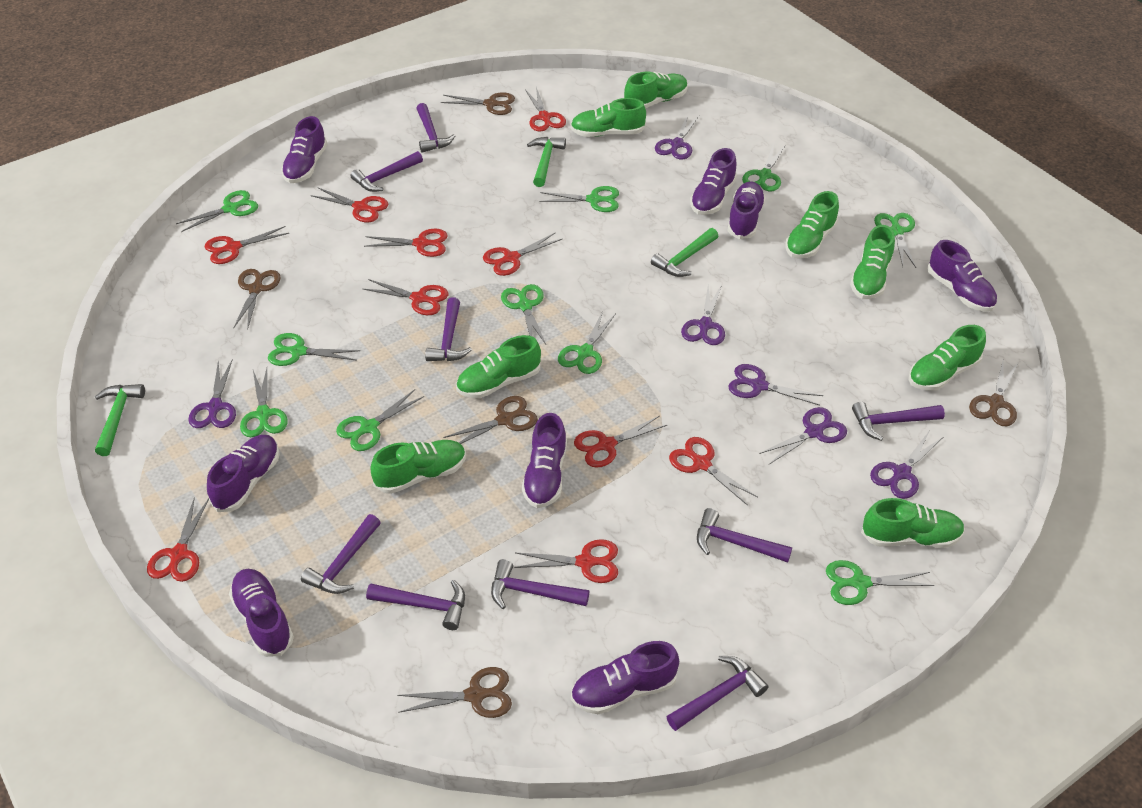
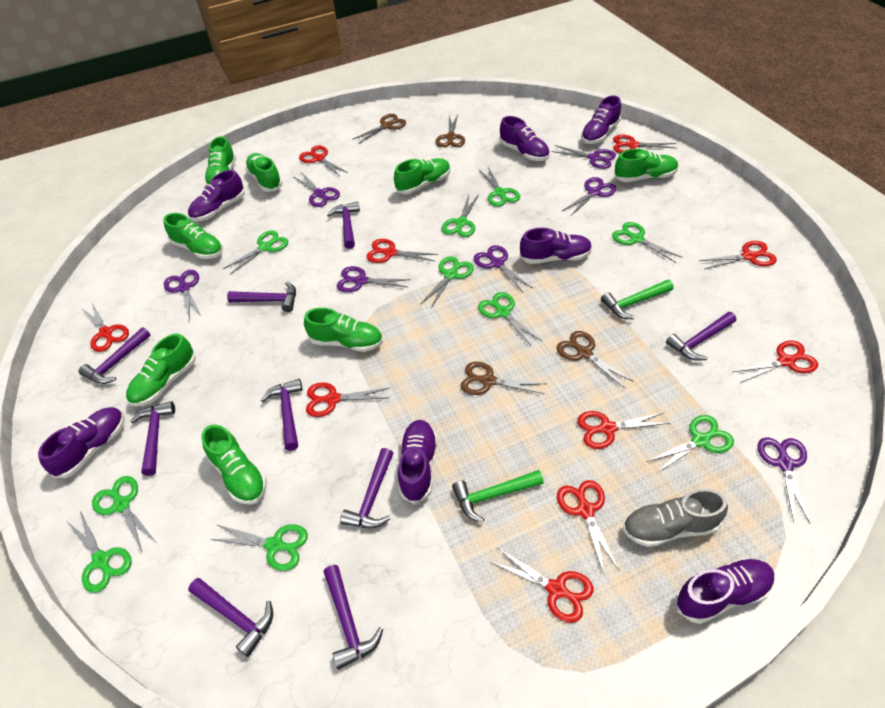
brown scissors: 5 -> 4
green hammer: 3 -> 2
grey shoe: 0 -> 1
purple scissors: 6 -> 7
purple shoe: 8 -> 7

